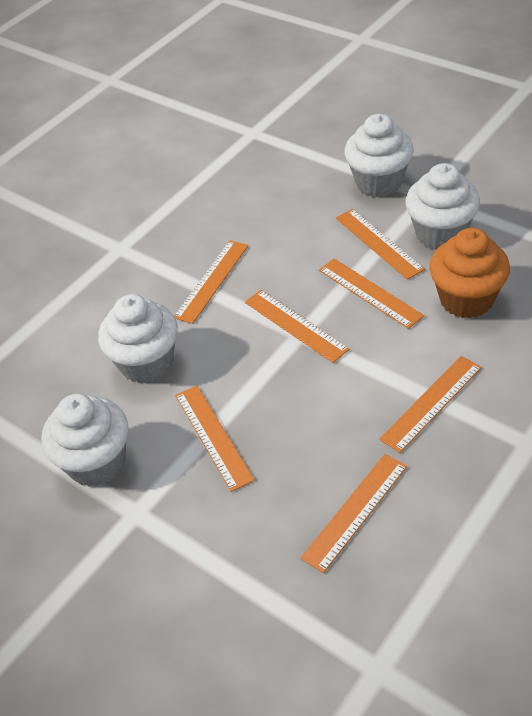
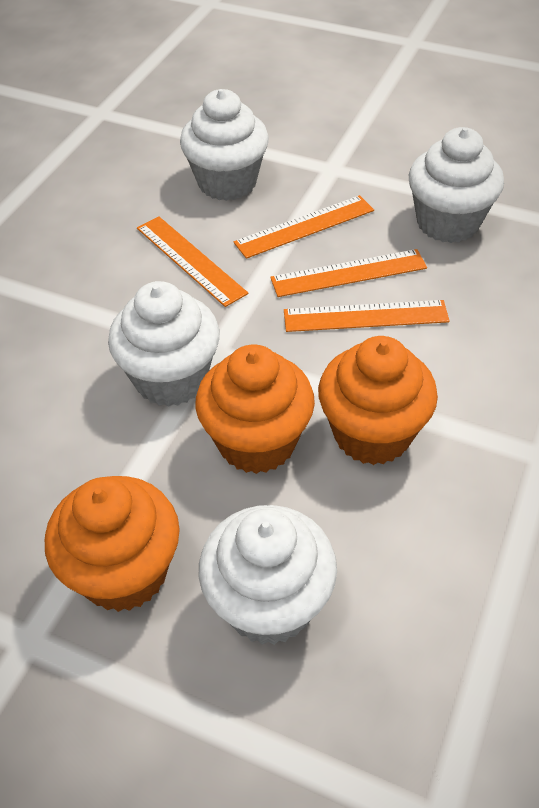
orange cupcake: 1 -> 3
orange ruler: 7 -> 4

